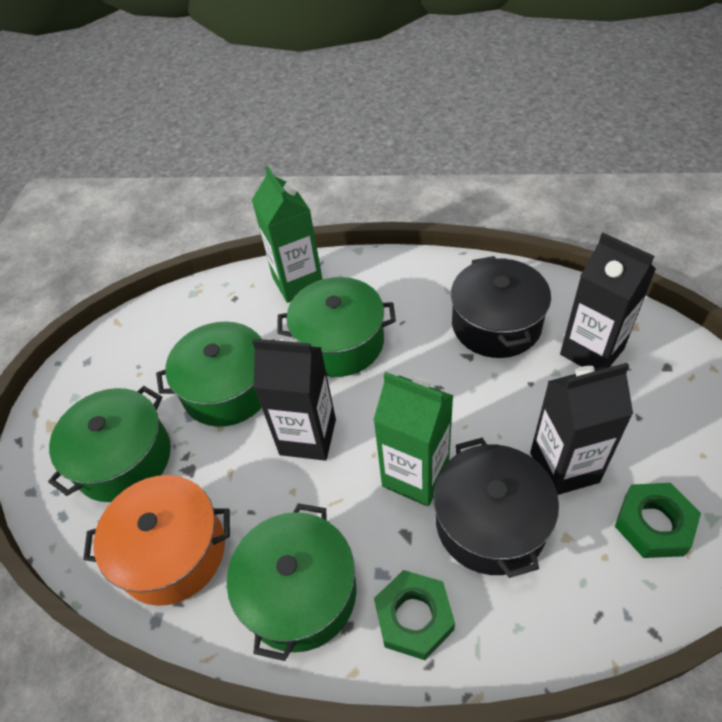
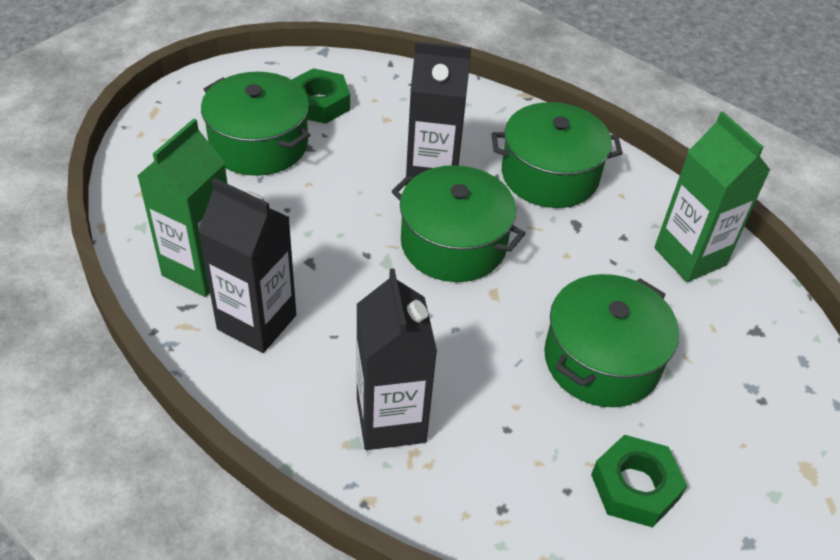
black pot: 2 -> 0
orange pot: 1 -> 0

